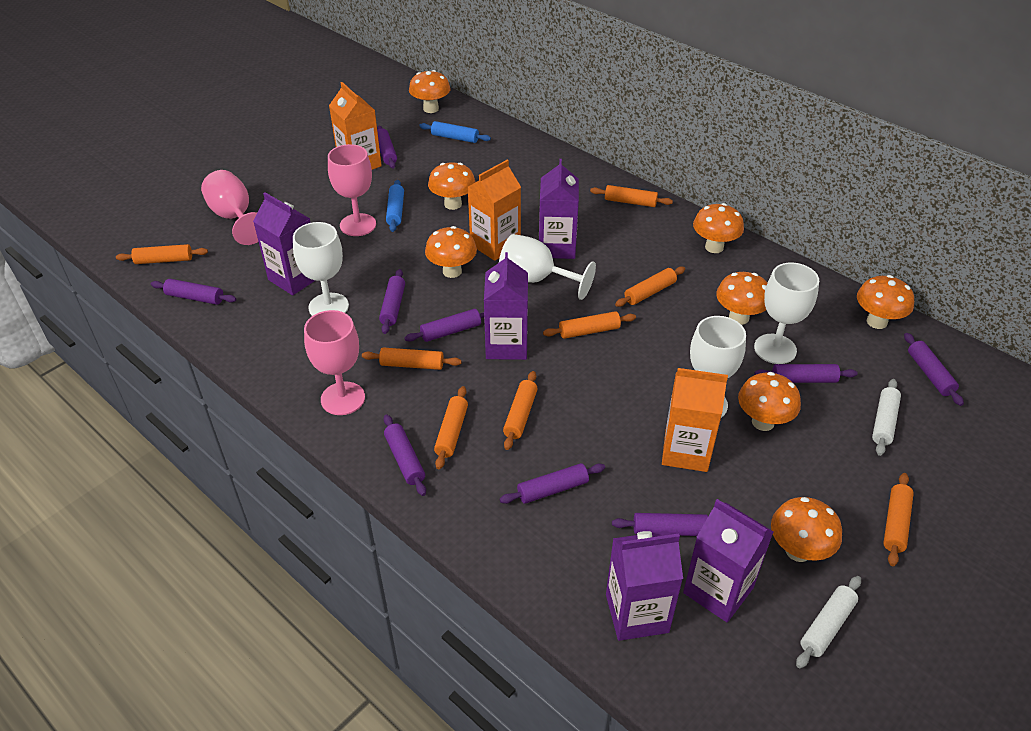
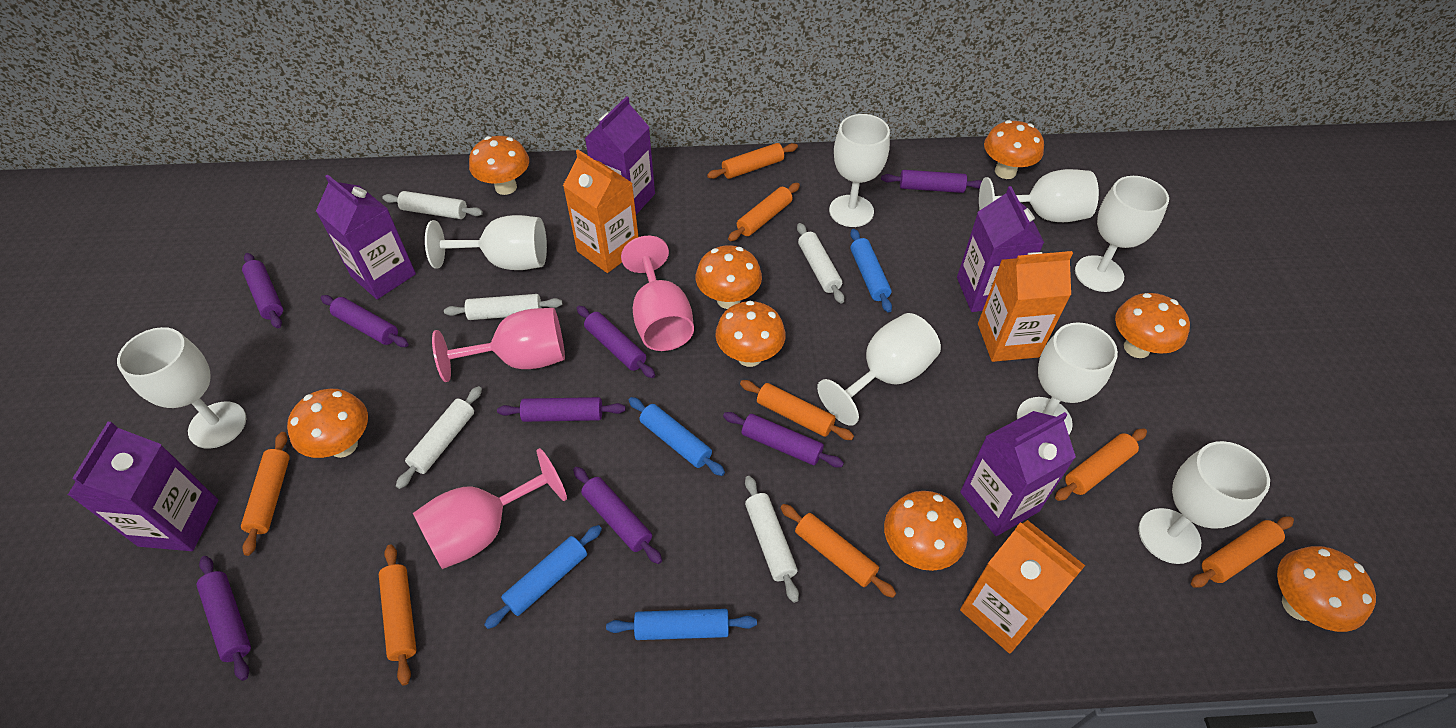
blue rolling pin: 2 -> 4
purple rolling pin: 9 -> 8
white goblet: 4 -> 8
white rolling pin: 2 -> 5

